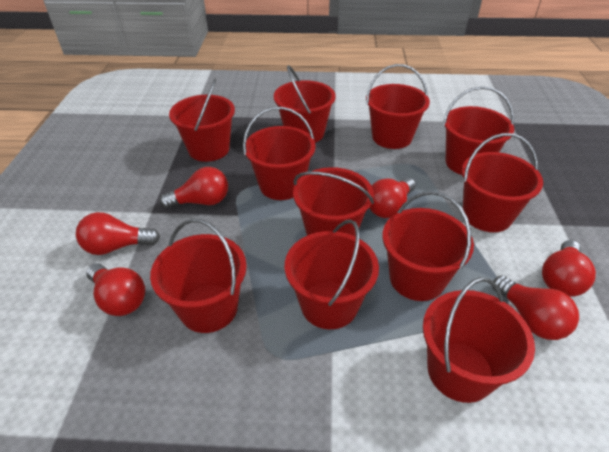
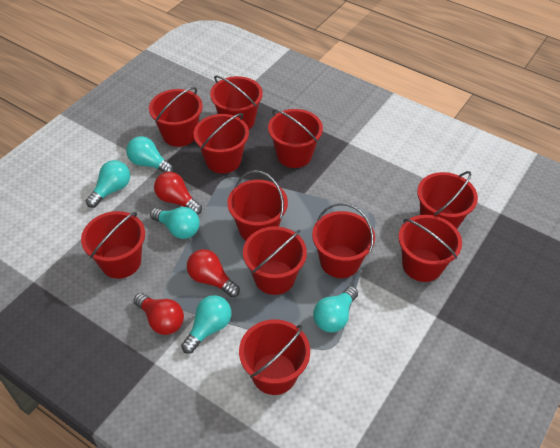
red light bulb: 6 -> 3
turquoise light bulb: 0 -> 5

